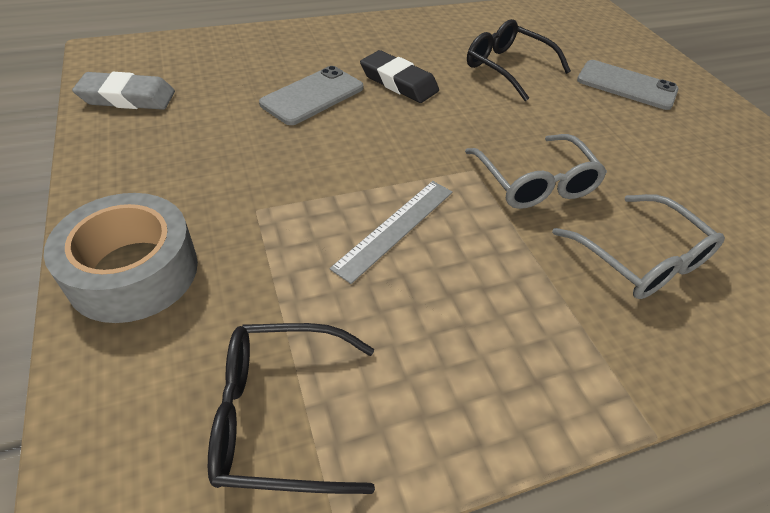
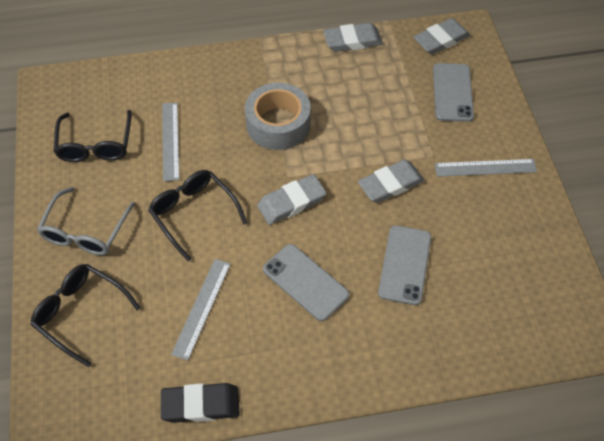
black glasses: 2 -> 3
grey eraser: 1 -> 4
grey glasses: 2 -> 1
grey phone: 2 -> 3
grey ruler: 1 -> 3

